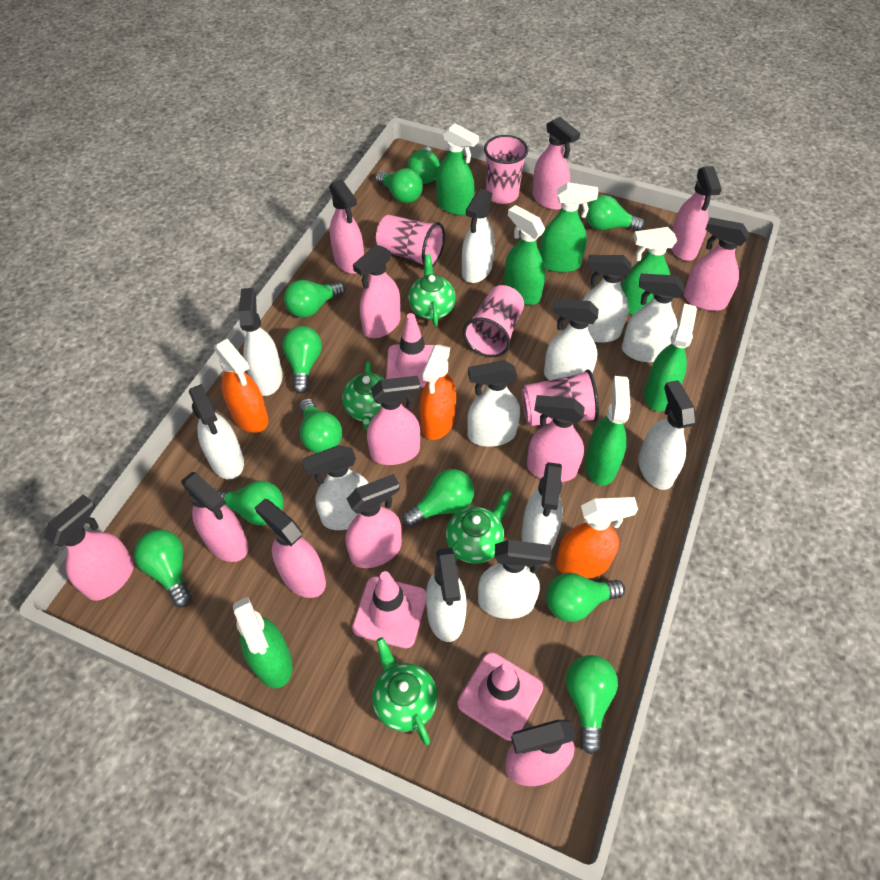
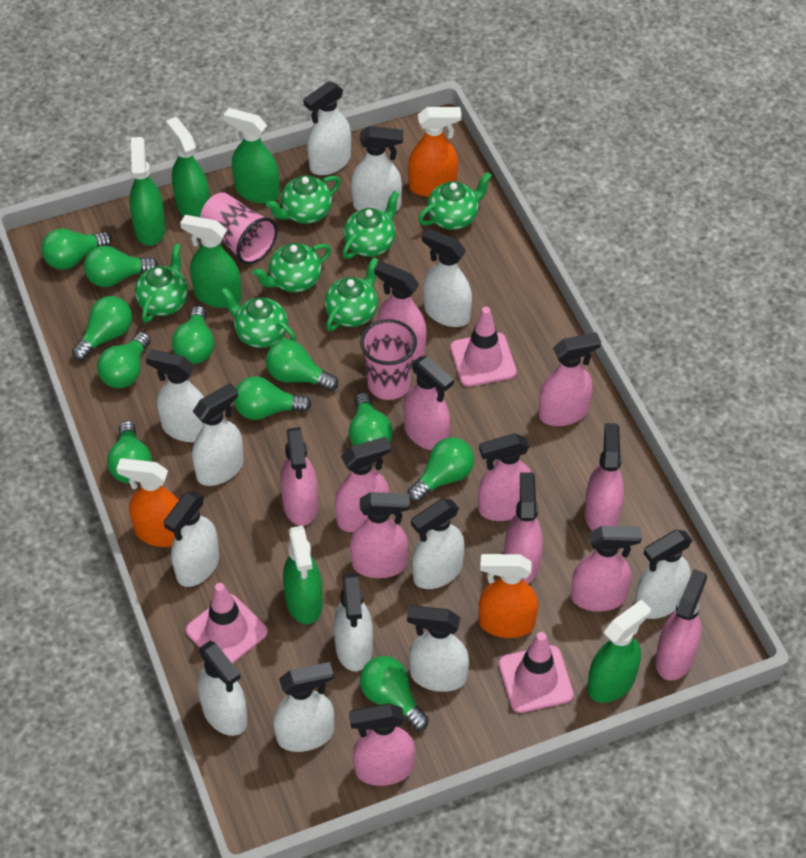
green spray bottle: 7 -> 6
green teapot: 4 -> 7
pink cup: 4 -> 2

